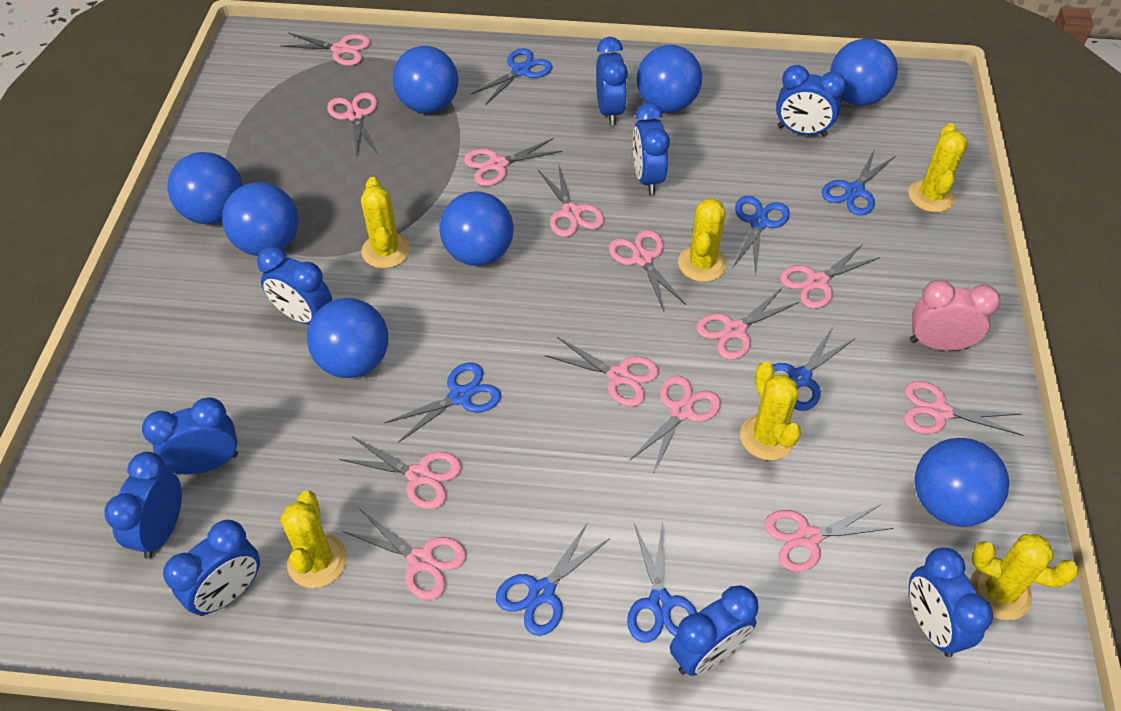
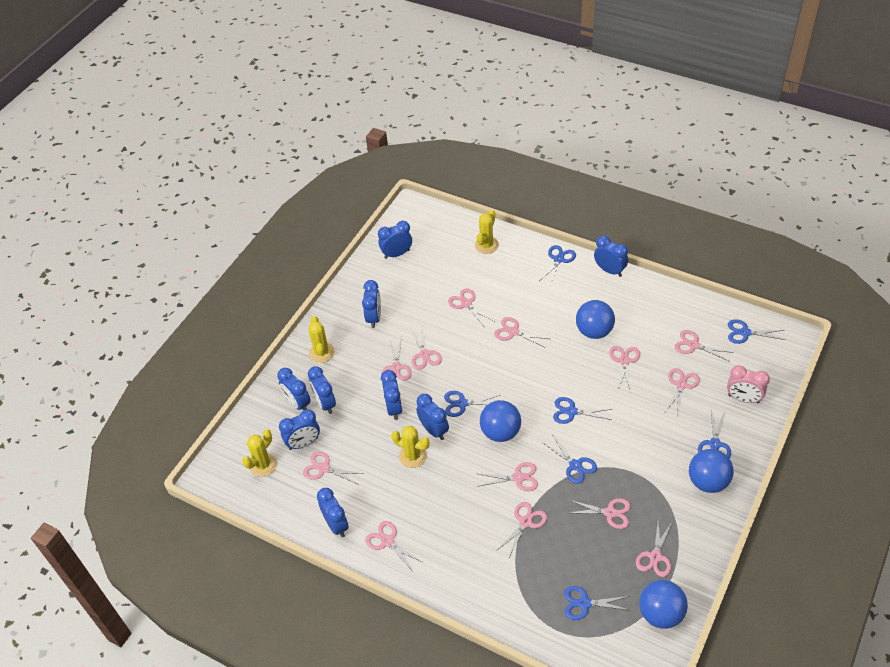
blue ball: 8 -> 4
yellow cactus: 6 -> 4

